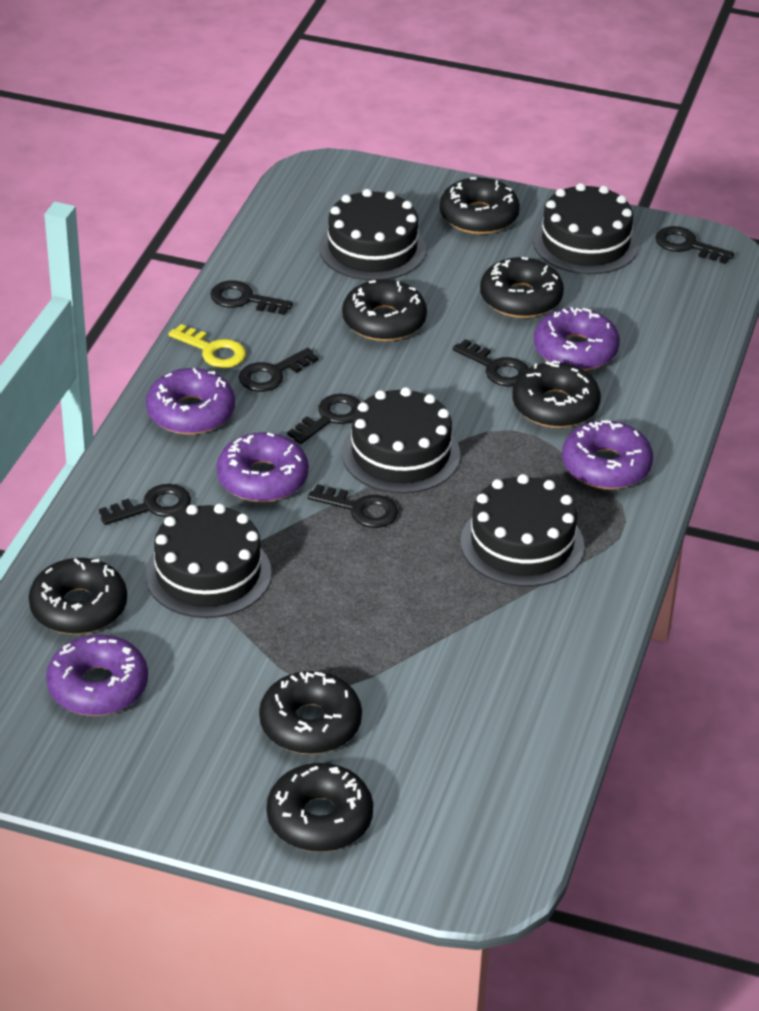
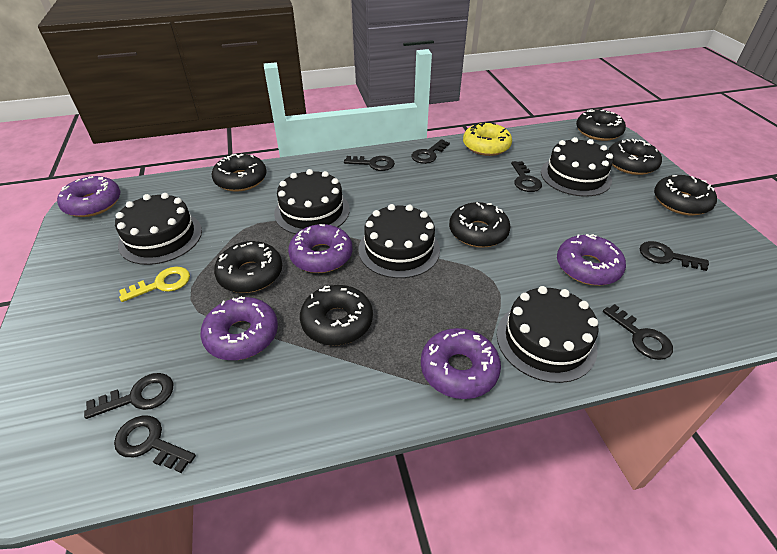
yellow donut: 0 -> 1

